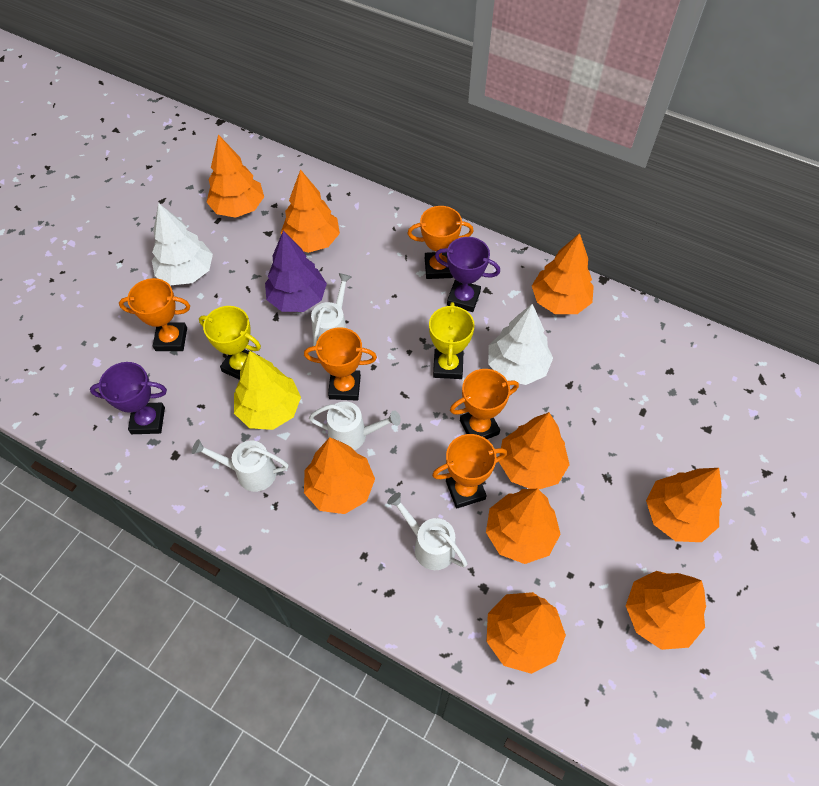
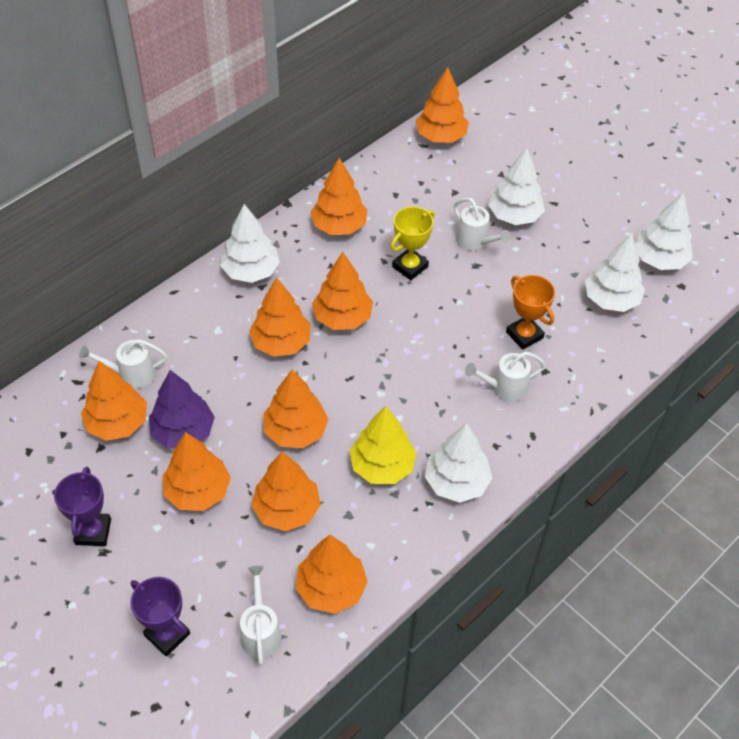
orange trophy: 5 -> 1
white tree: 2 -> 5
yellow trophy: 2 -> 1

